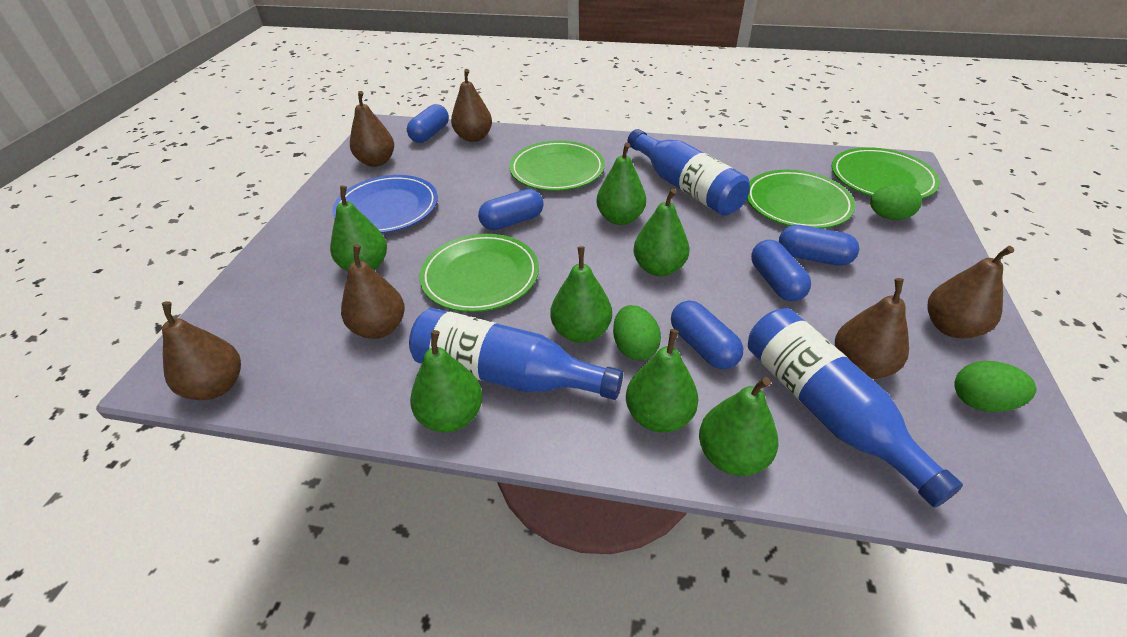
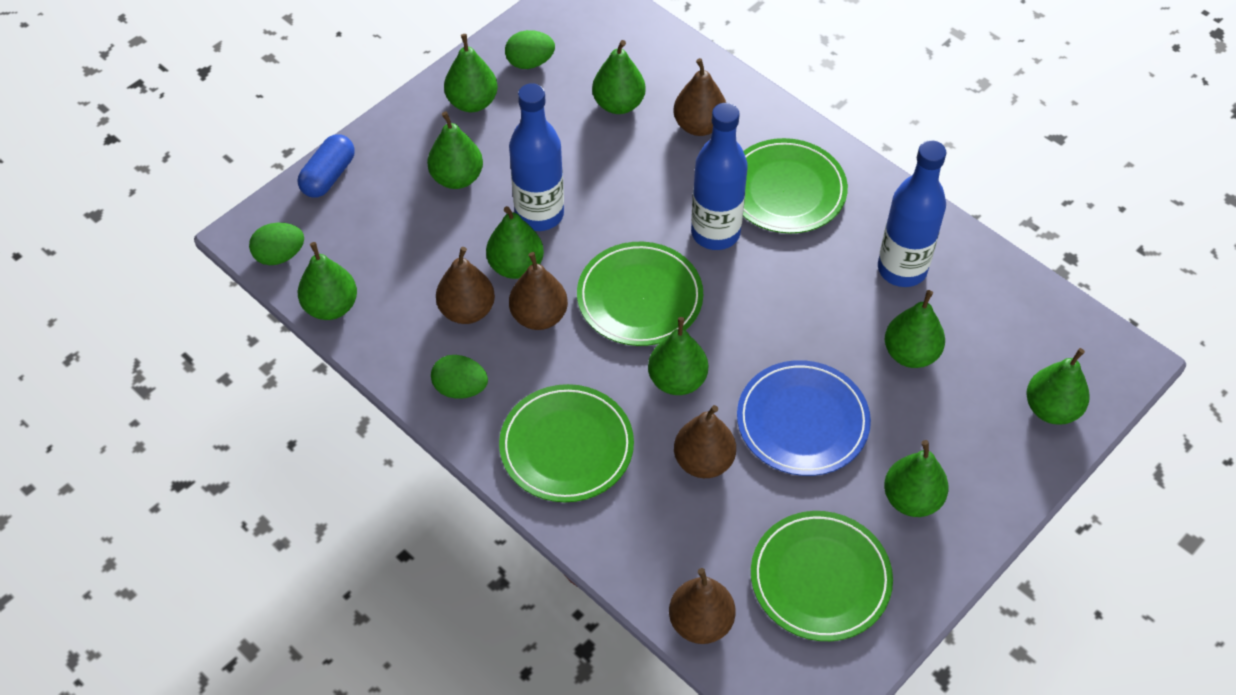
blue capsule: 5 -> 1
brown pear: 6 -> 5
green pear: 7 -> 9

